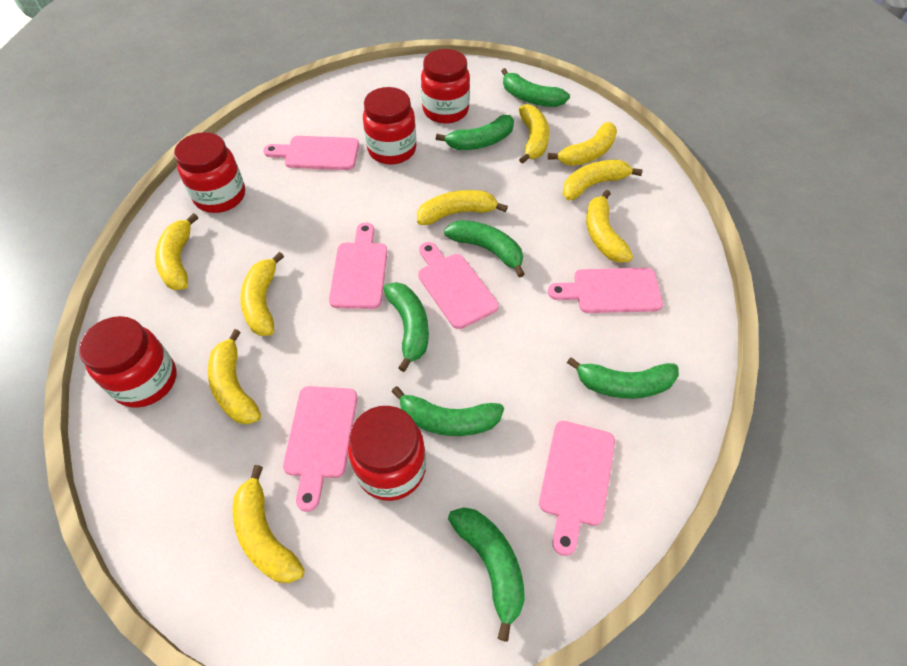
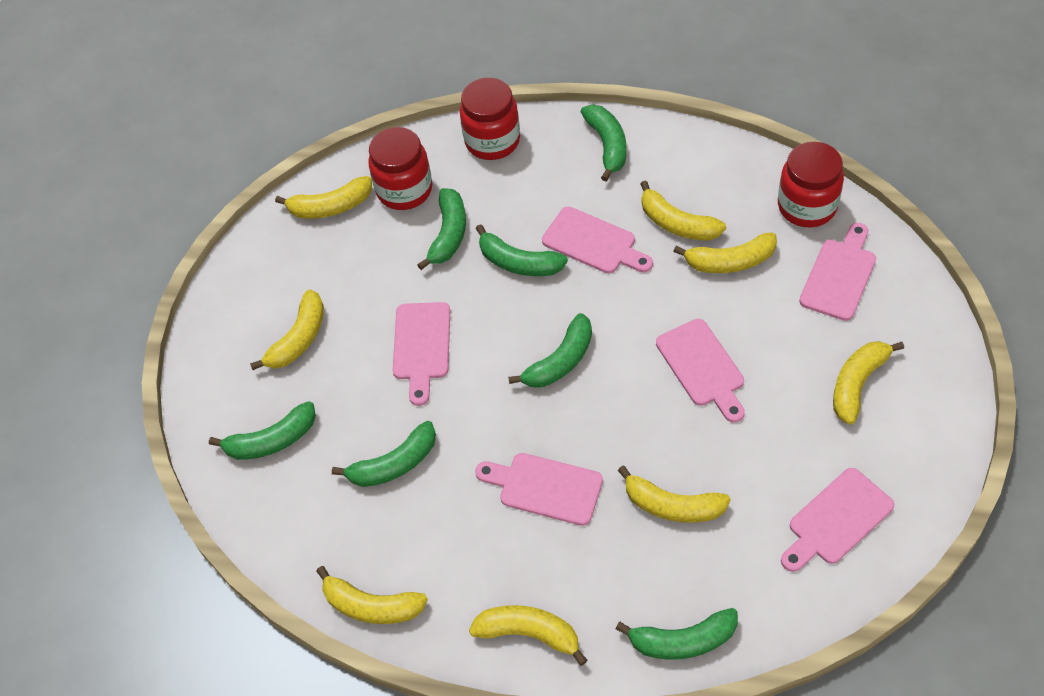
red jar: 5 -> 3
yellow banana: 9 -> 8

